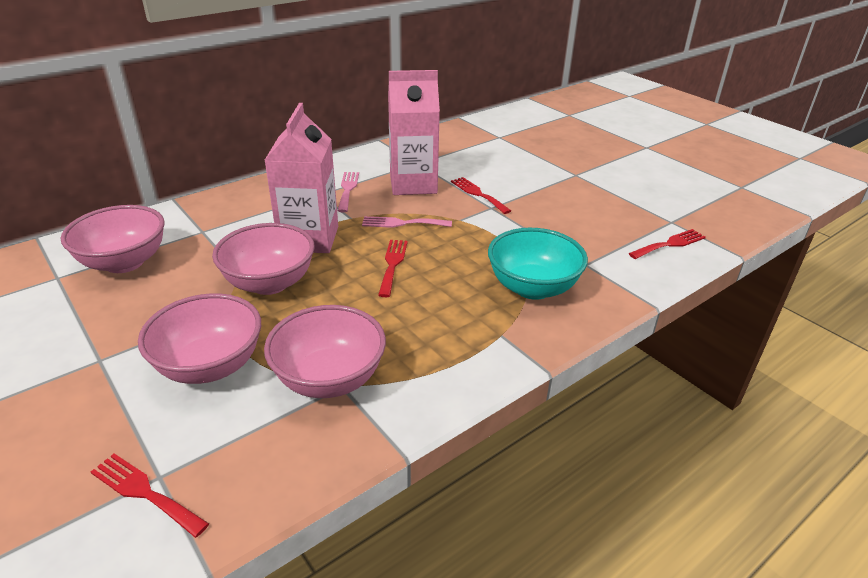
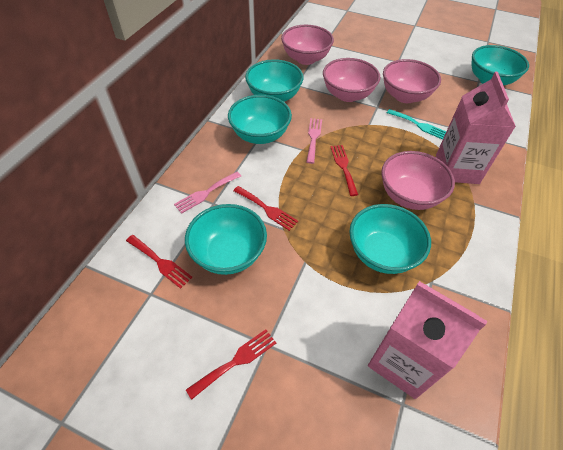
turquoise bowl: 1 -> 5
turquoise fork: 0 -> 1

